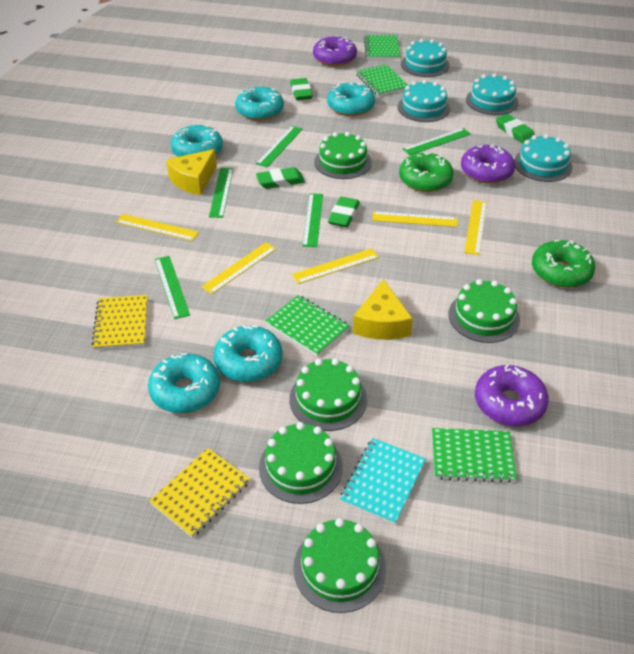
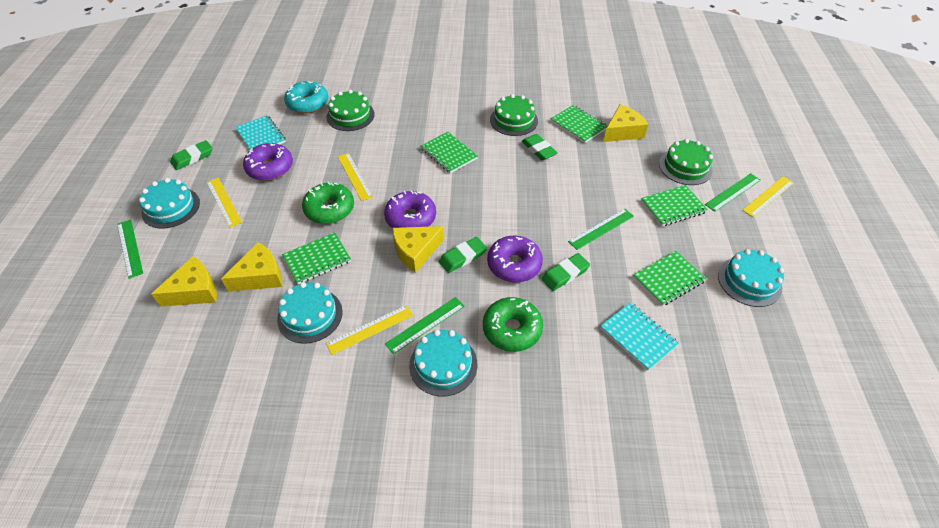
green cake: 5 -> 3
green notebook: 4 -> 5
green ruler: 5 -> 4
turquoise donut: 5 -> 1
turquoise notebook: 1 -> 2
yellow cheese: 2 -> 4
yellow notebook: 2 -> 0
yellow ruler: 5 -> 4

